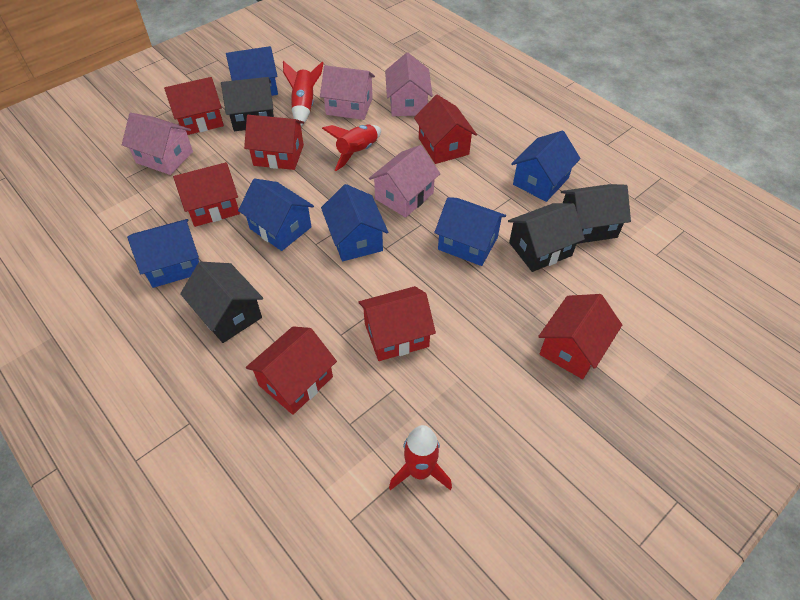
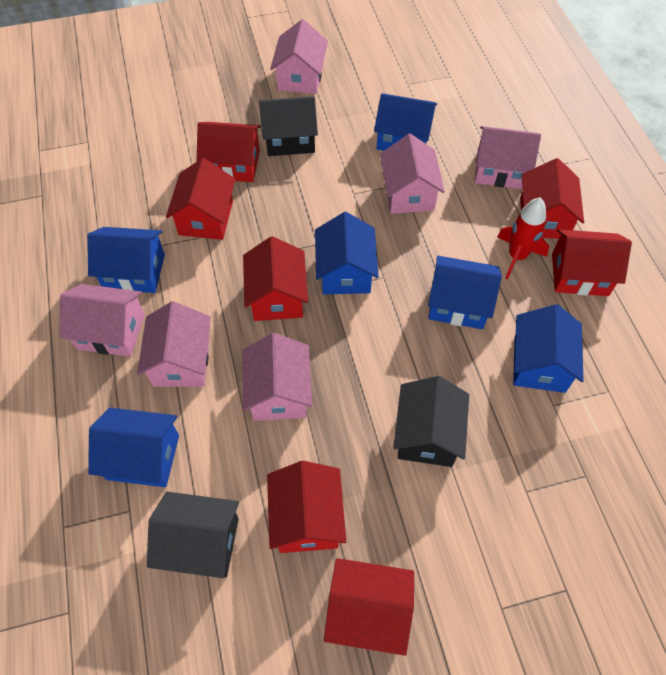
black house: 4 -> 3
pink house: 4 -> 6
red rocket: 3 -> 1

